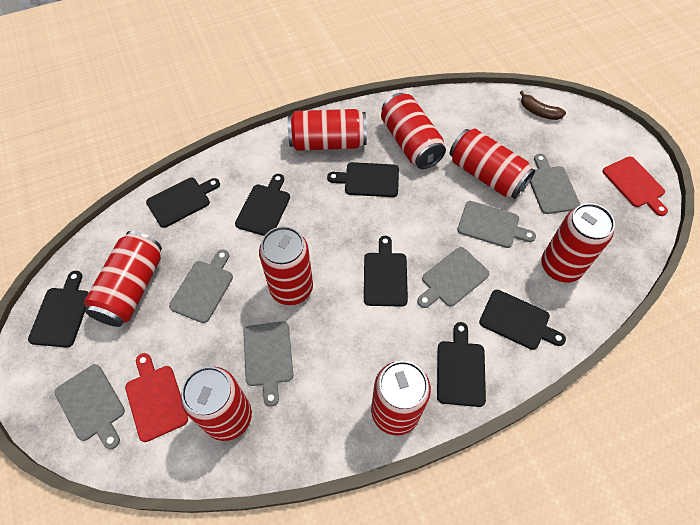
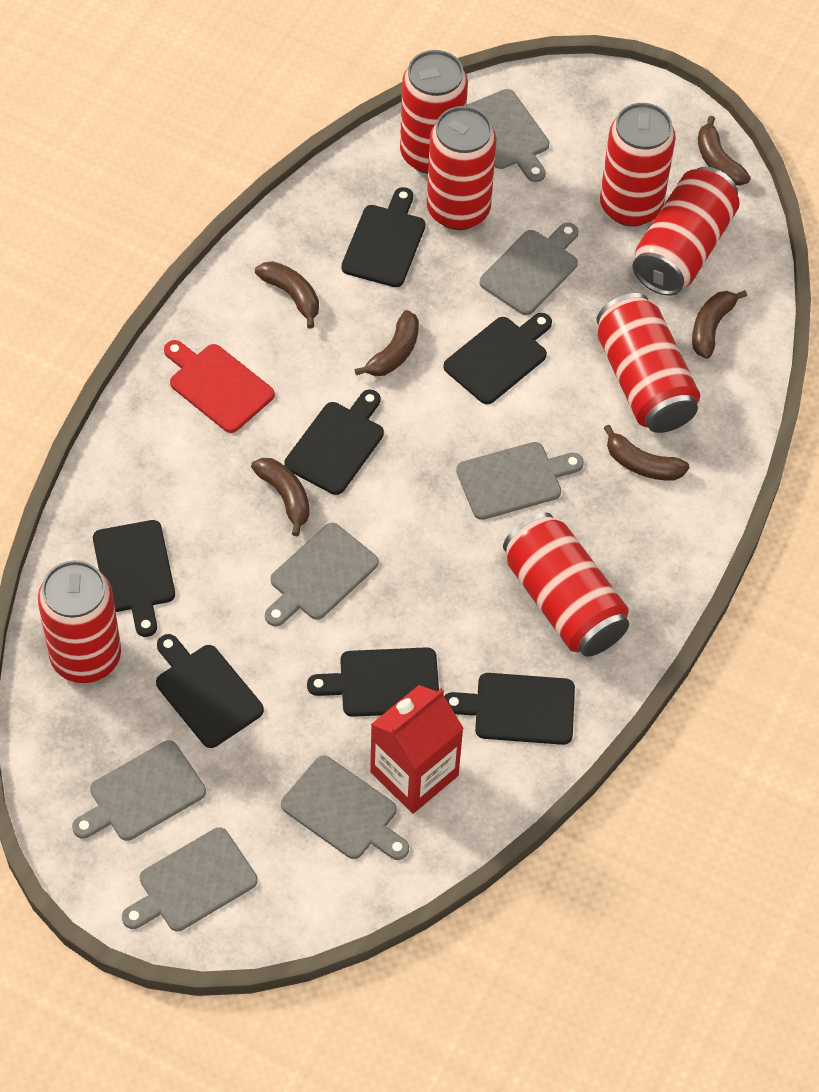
brown banana: 1 -> 6
grey cutting board: 6 -> 7
red can: 8 -> 7
red carton: 0 -> 1
red cutting board: 2 -> 1

